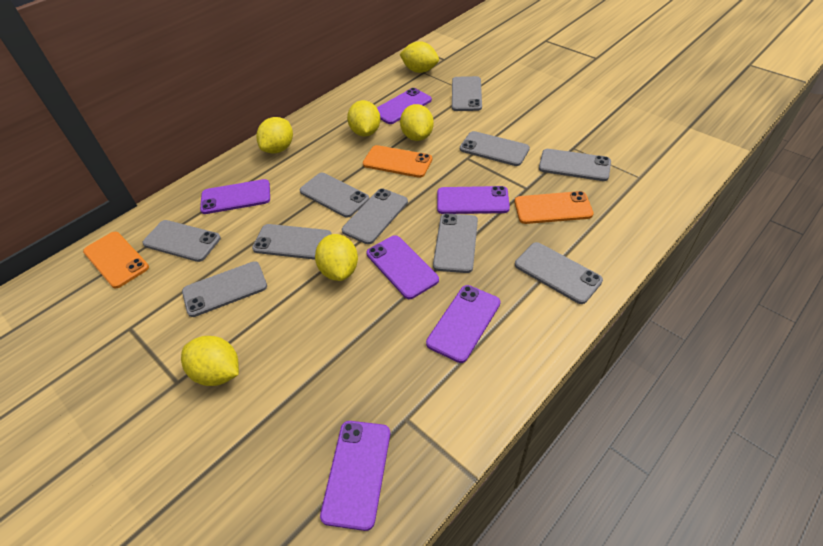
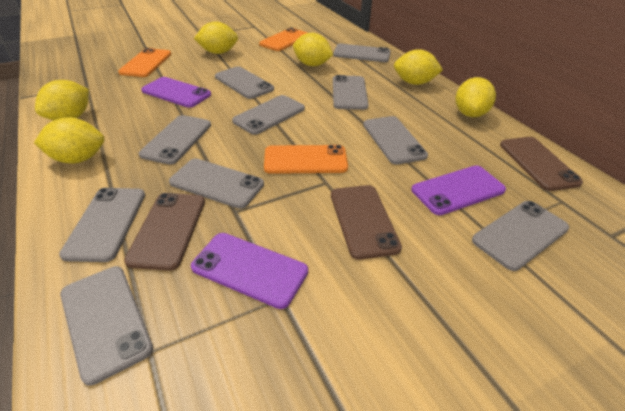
brown phone: 0 -> 3
purple phone: 6 -> 3

